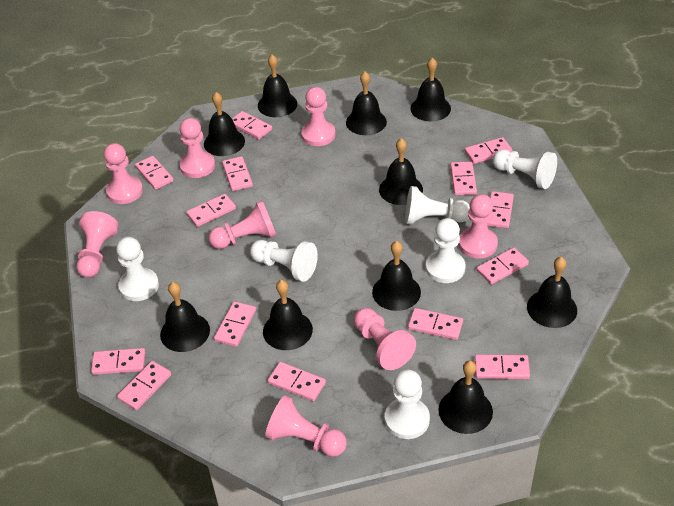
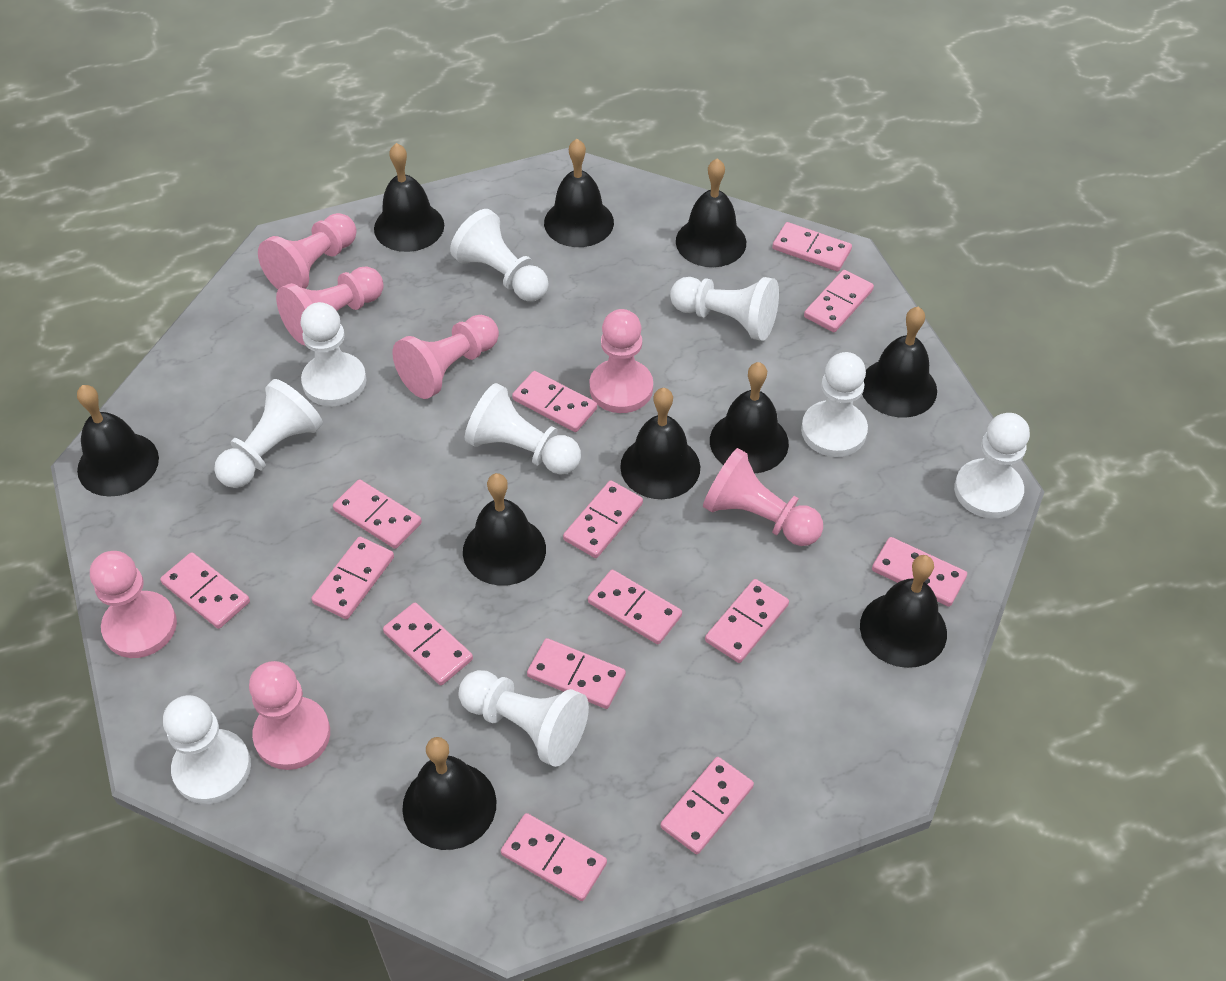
pink pawn: 8 -> 7
white pawn: 6 -> 9

